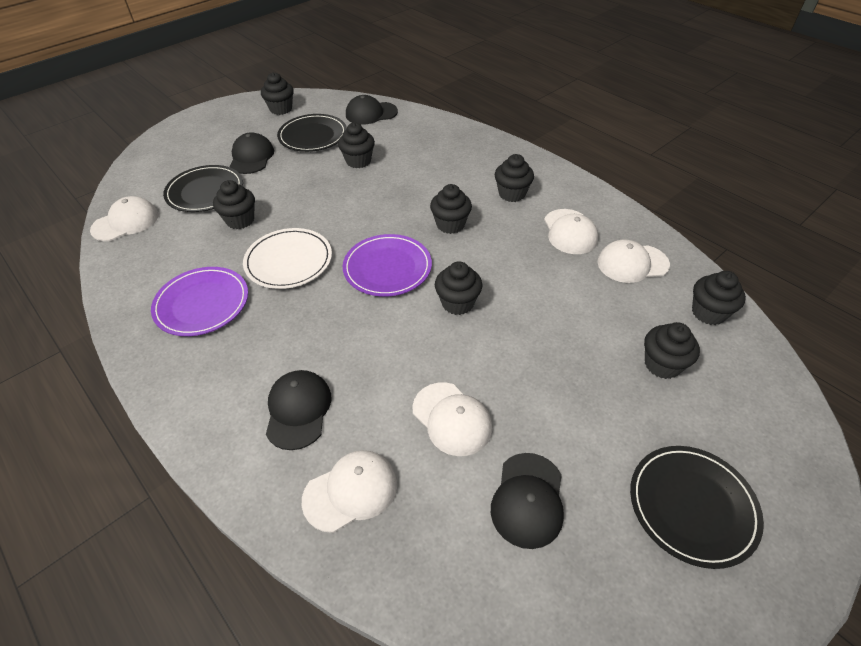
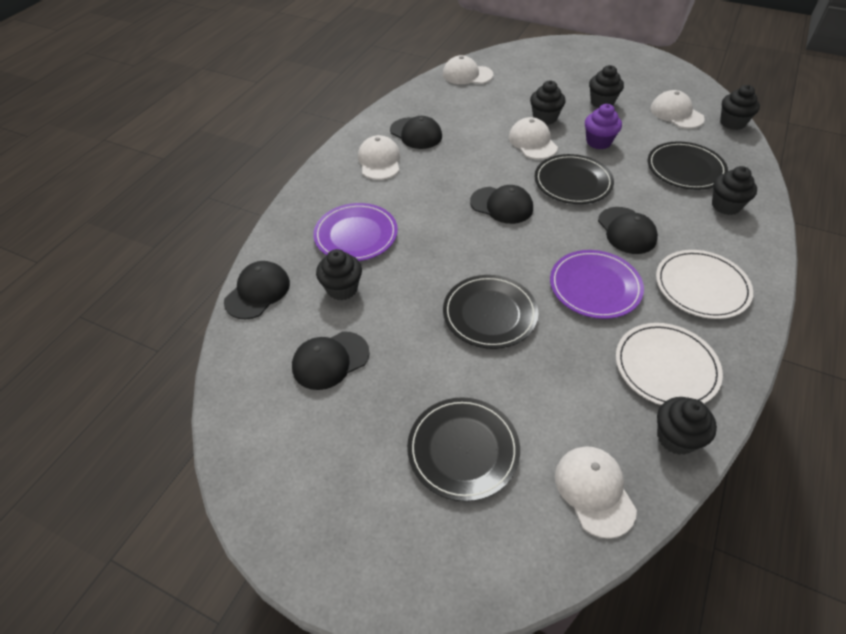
black cap: 4 -> 5
black cupcake: 8 -> 6
black plate: 3 -> 4
purple cupcake: 0 -> 1
white plate: 1 -> 2

